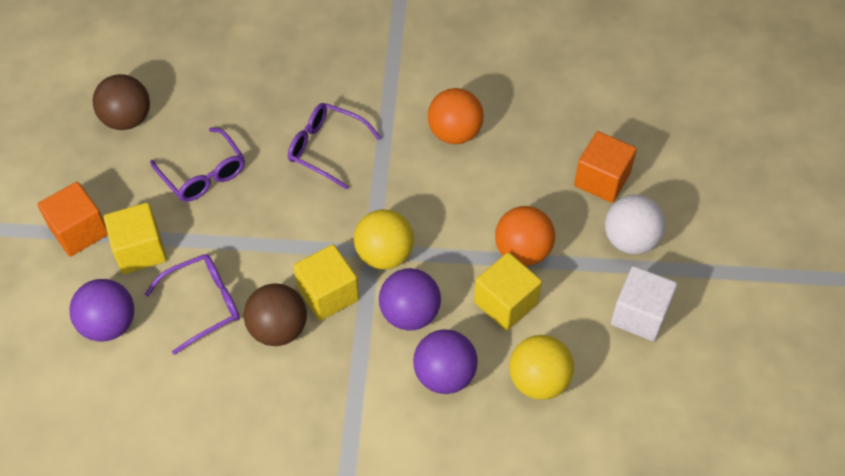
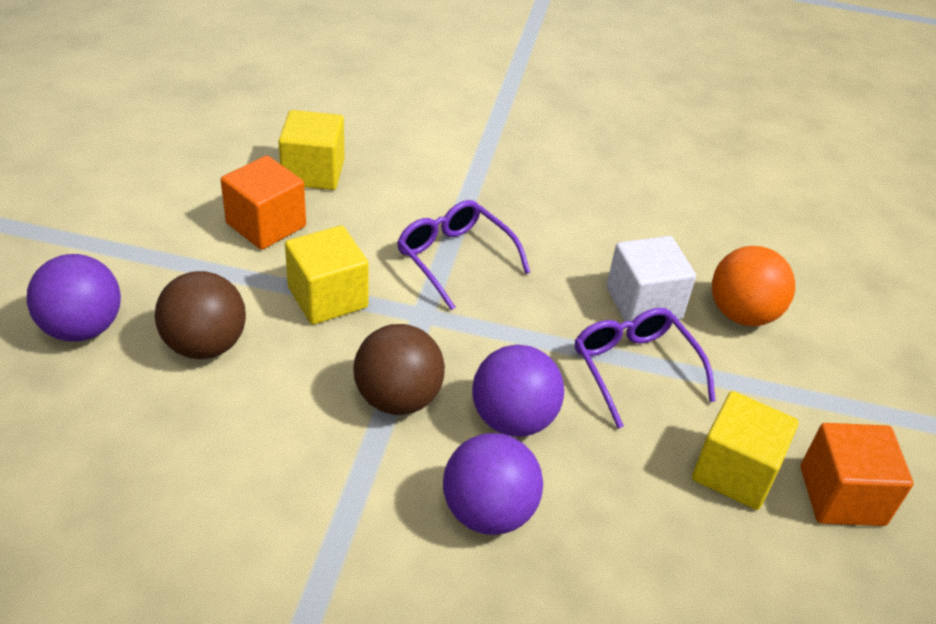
orange ball: 2 -> 1
purple glasses: 3 -> 2
white ball: 1 -> 0
yellow ball: 2 -> 0

